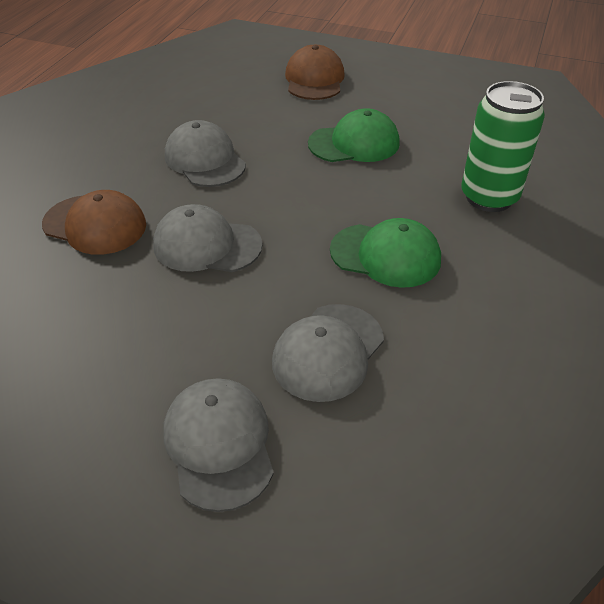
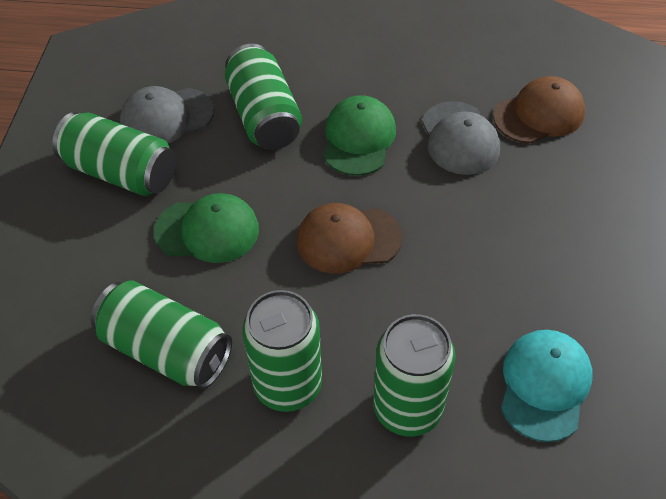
green can: 1 -> 5
grey cap: 4 -> 2
turquoise cap: 0 -> 1

